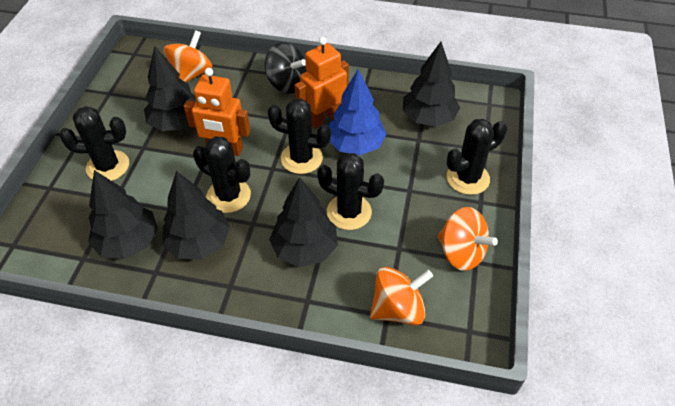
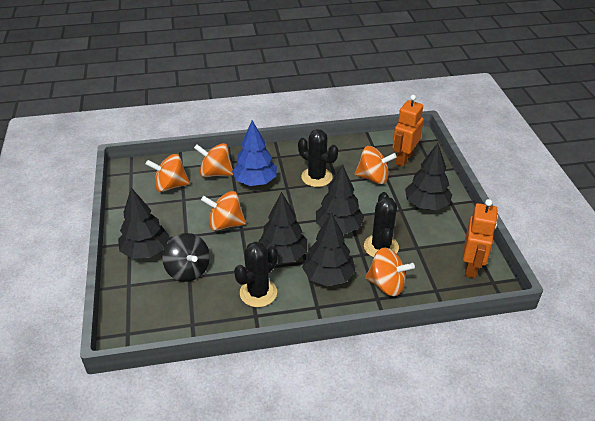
black cactus: 5 -> 3
orange spinning top: 3 -> 5

